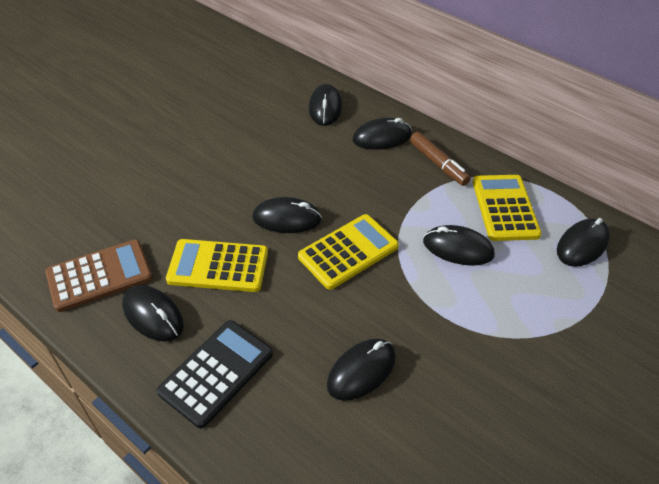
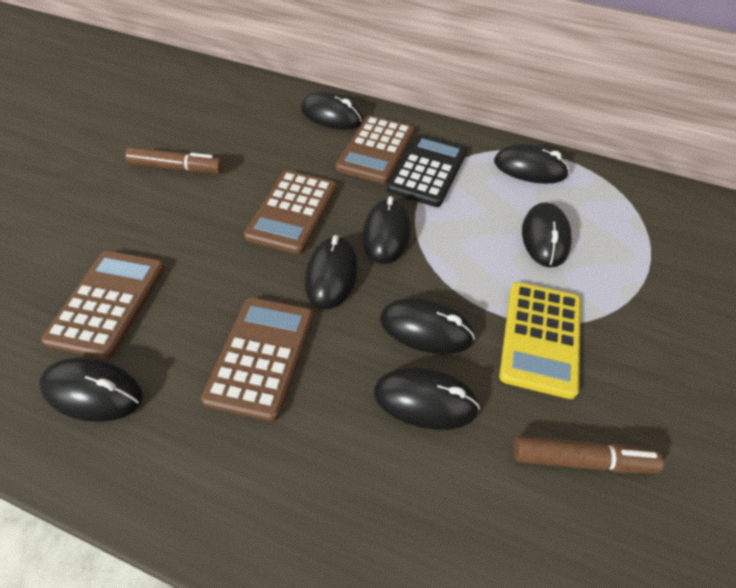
black mouse: 7 -> 8
brown calculator: 1 -> 4
brown marker: 1 -> 2
yellow calculator: 3 -> 1

